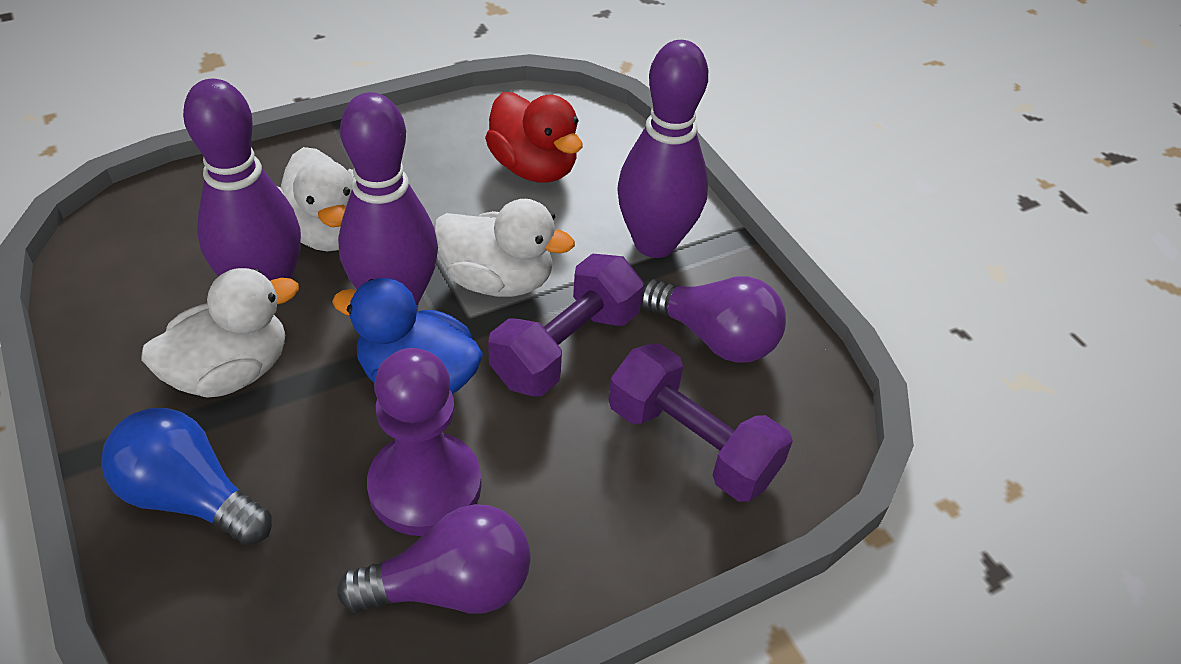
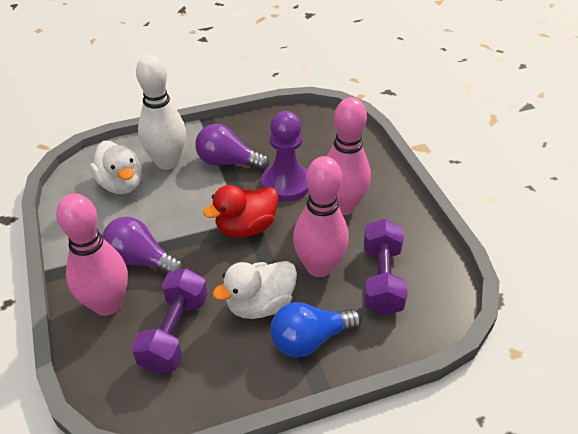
blue duck: 1 -> 0
pink bowling pin: 0 -> 3
purple bowling pin: 3 -> 0
white bowling pin: 0 -> 1
white duck: 3 -> 2

